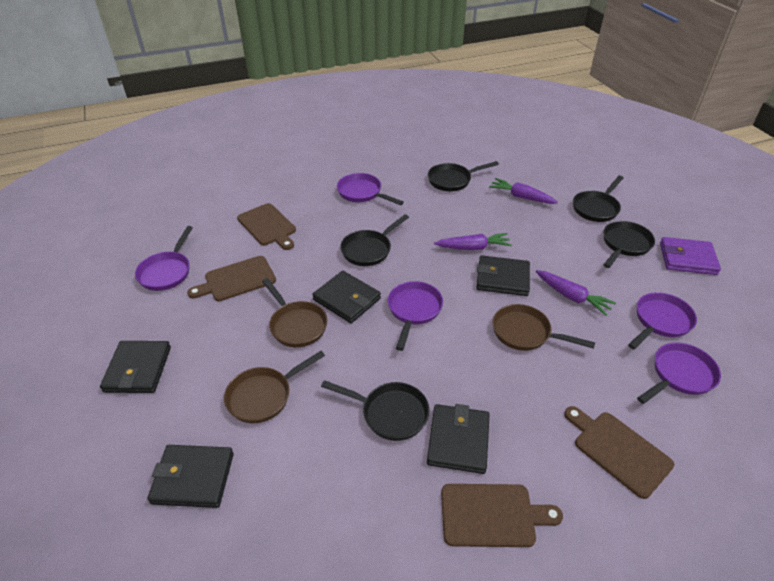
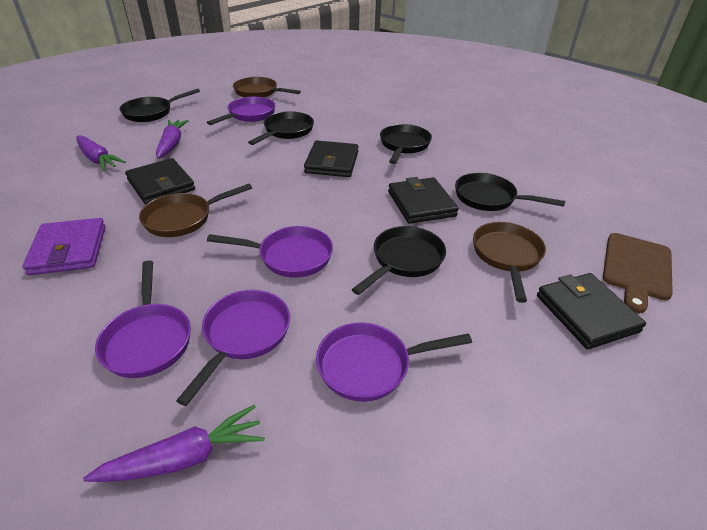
black wallet: 5 -> 4
brown cutting board: 4 -> 1

